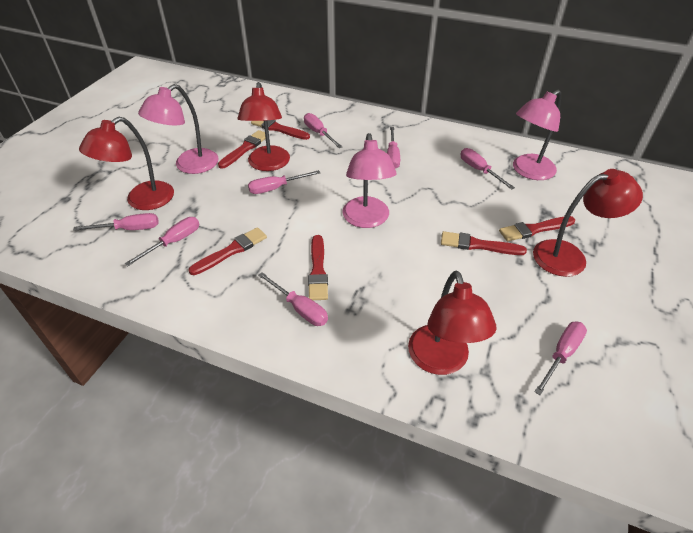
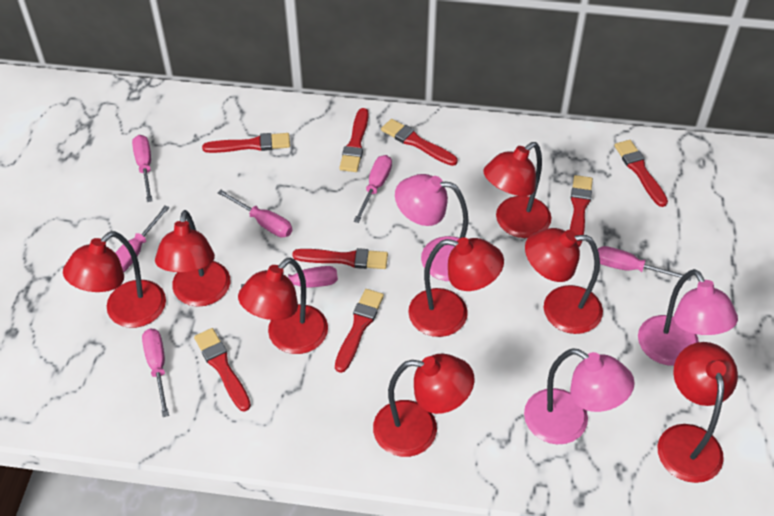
pink screwdriver: 8 -> 7
red brush: 6 -> 8
red lamp: 4 -> 8

